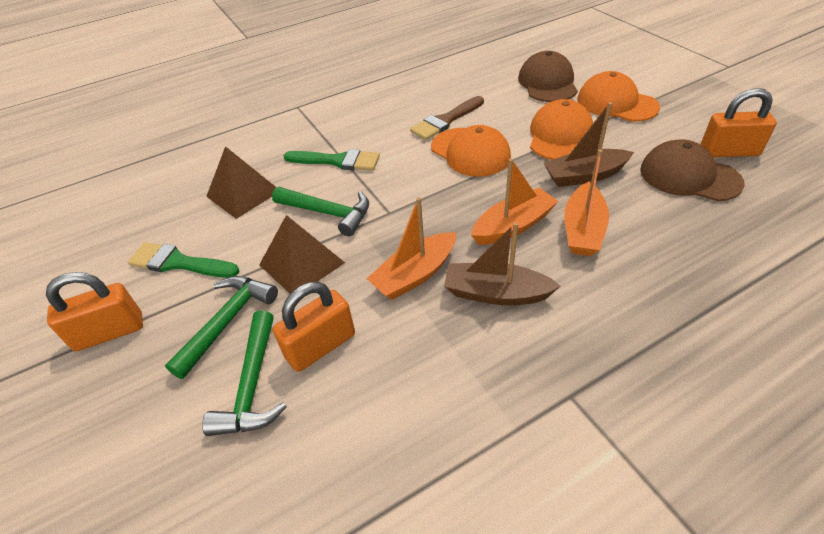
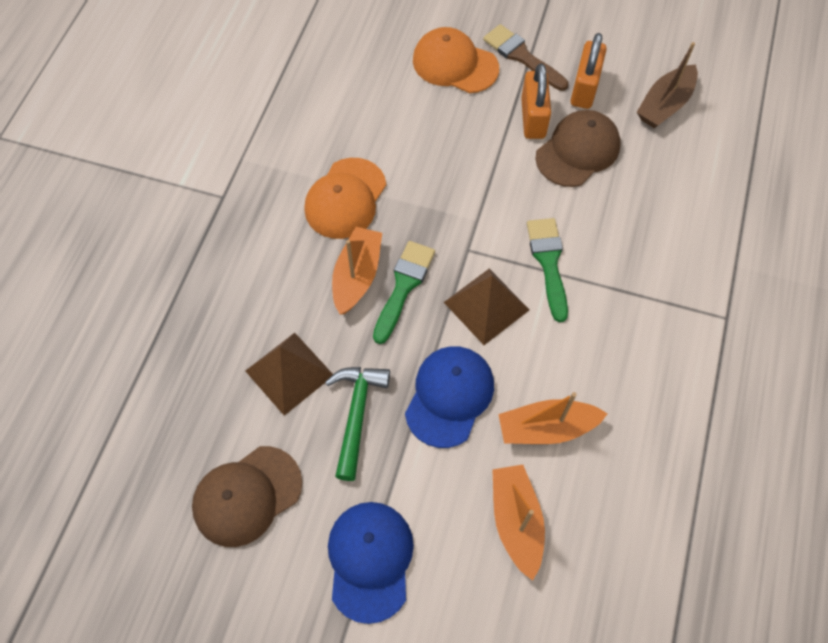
blue cap: 0 -> 2
brown boat: 2 -> 1
green hammer: 3 -> 1
orange cap: 3 -> 2
orange padlock: 3 -> 2

